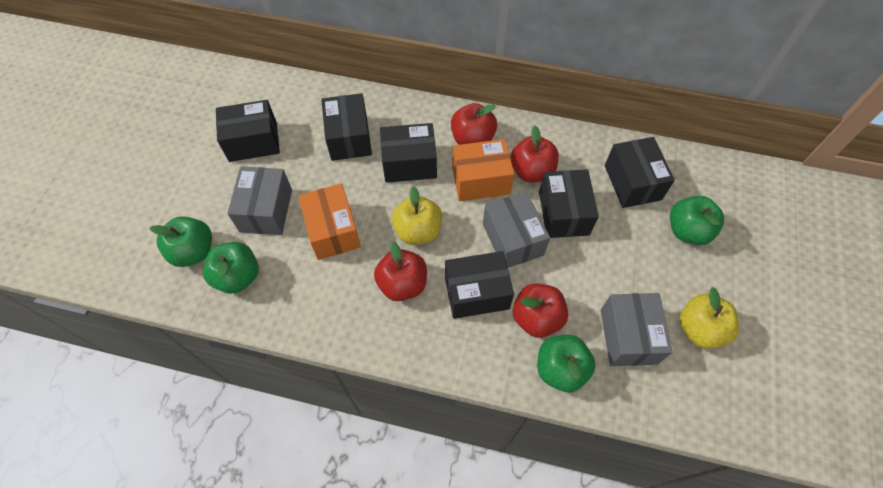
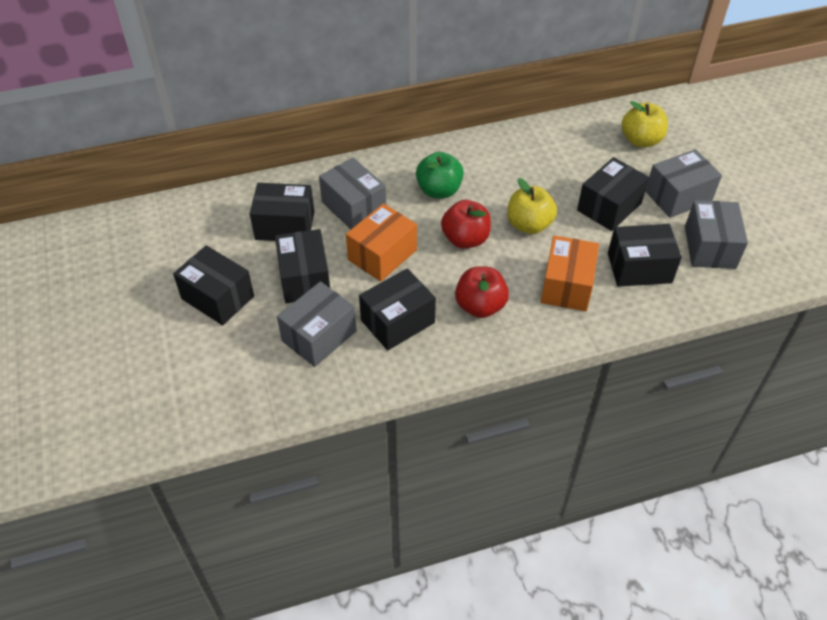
green apple: 4 -> 1
grey box: 3 -> 4
red apple: 4 -> 2

